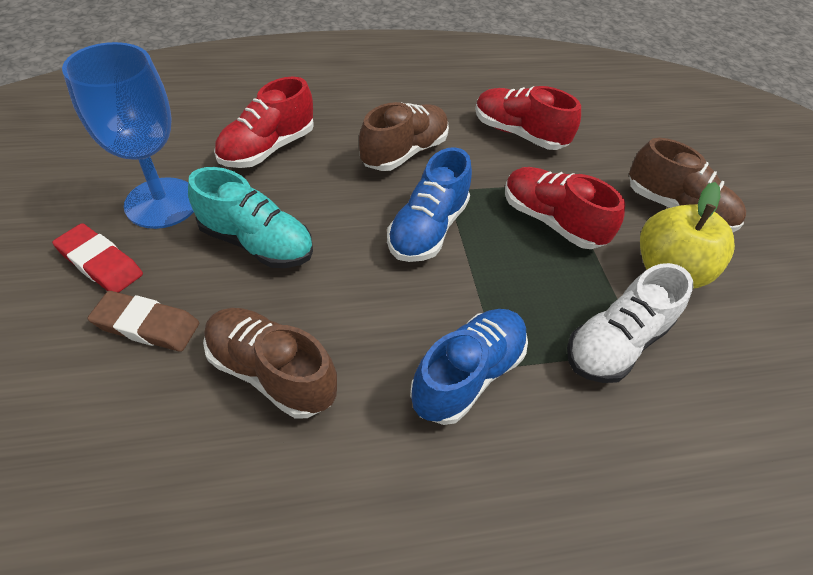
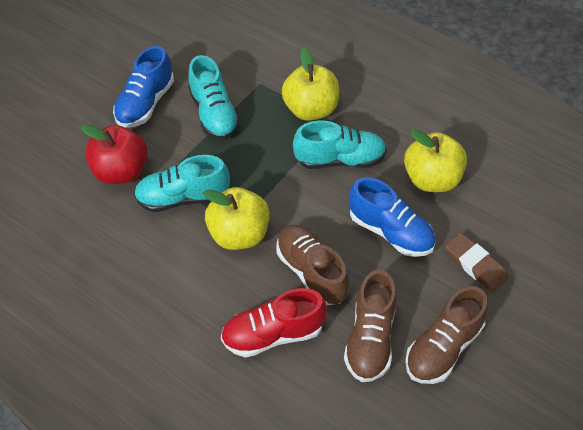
blue goblet: 1 -> 0
red apple: 0 -> 1
red eraser: 1 -> 0
red shoe: 3 -> 1
turquoise shoe: 1 -> 3
white shoe: 1 -> 0
yellow apple: 1 -> 3

